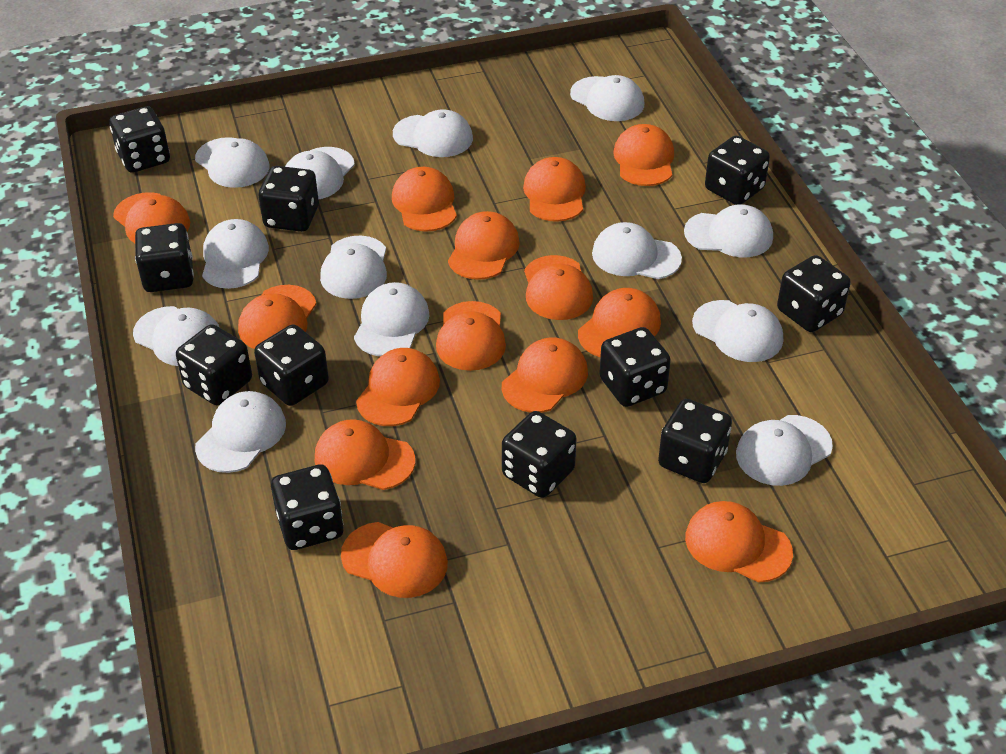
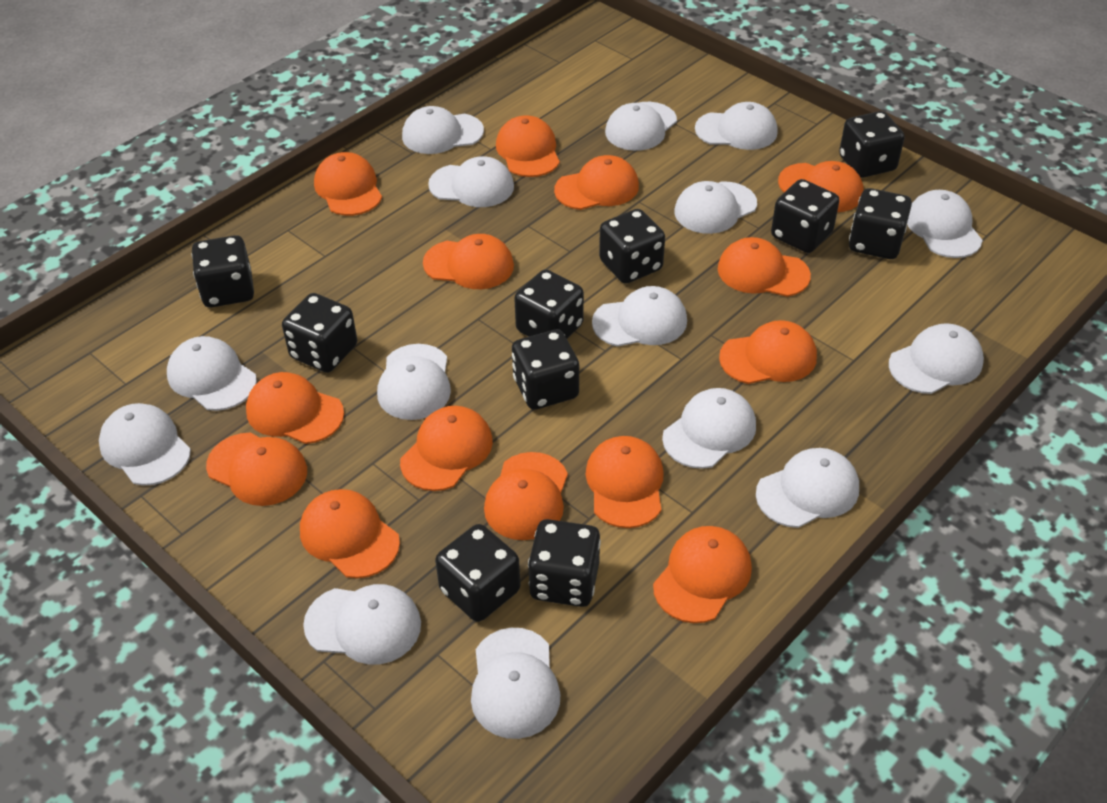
black dice: 11 -> 10
white cap: 13 -> 15

